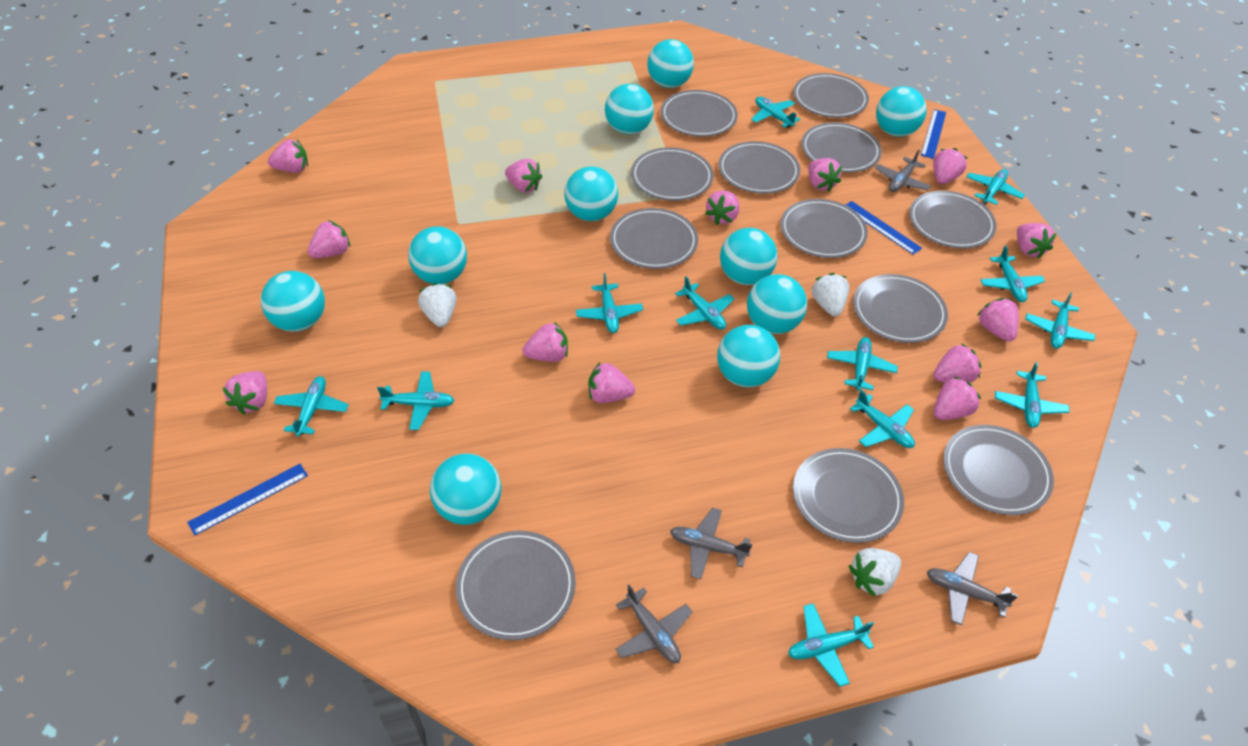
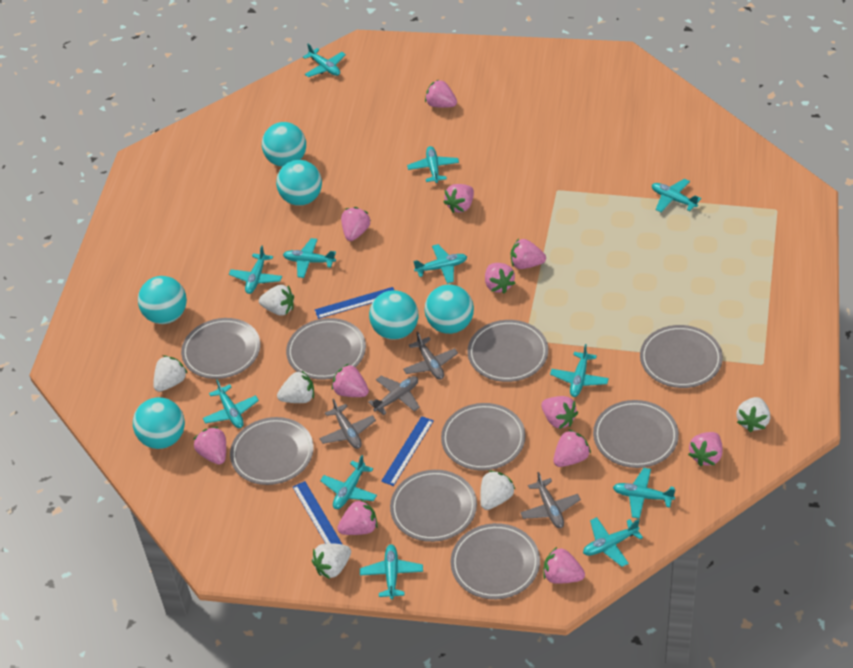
grey plate: 12 -> 9
pink strawberry: 13 -> 12
turquoise ball: 10 -> 6
white strawberry: 3 -> 6

